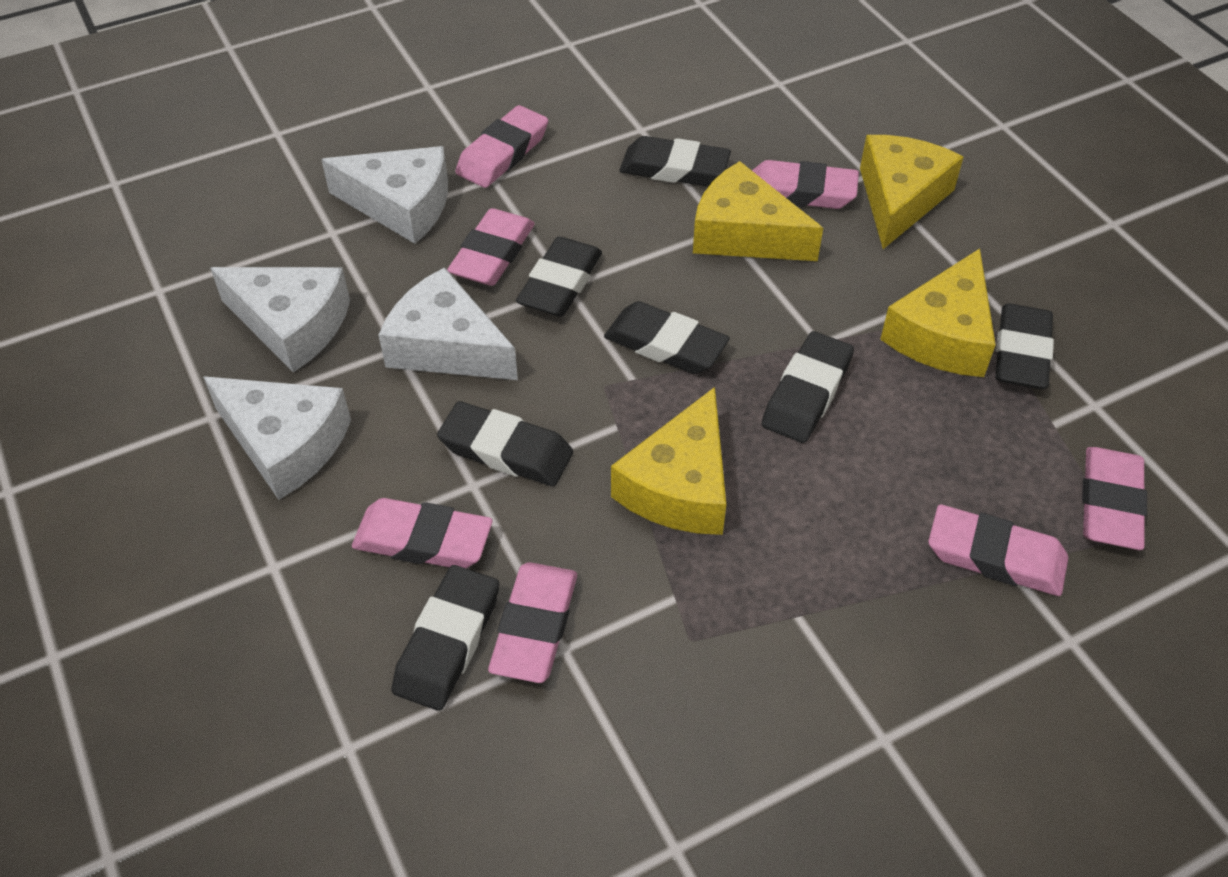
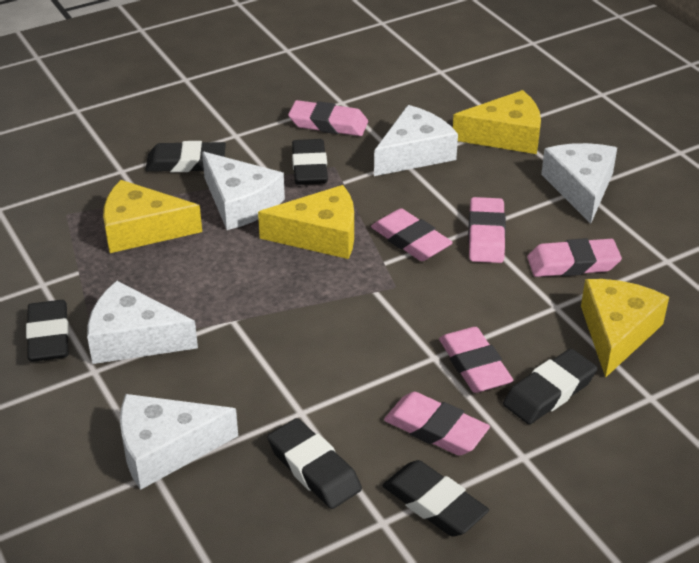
black eraser: 7 -> 6
pink eraser: 7 -> 6
white cheese: 4 -> 5

